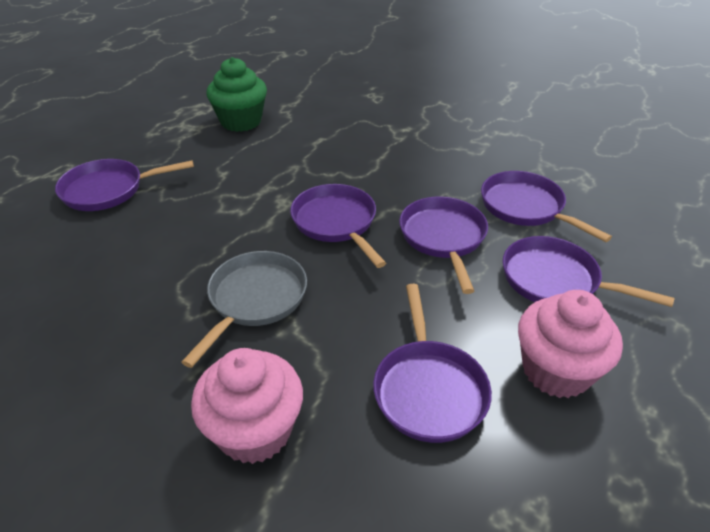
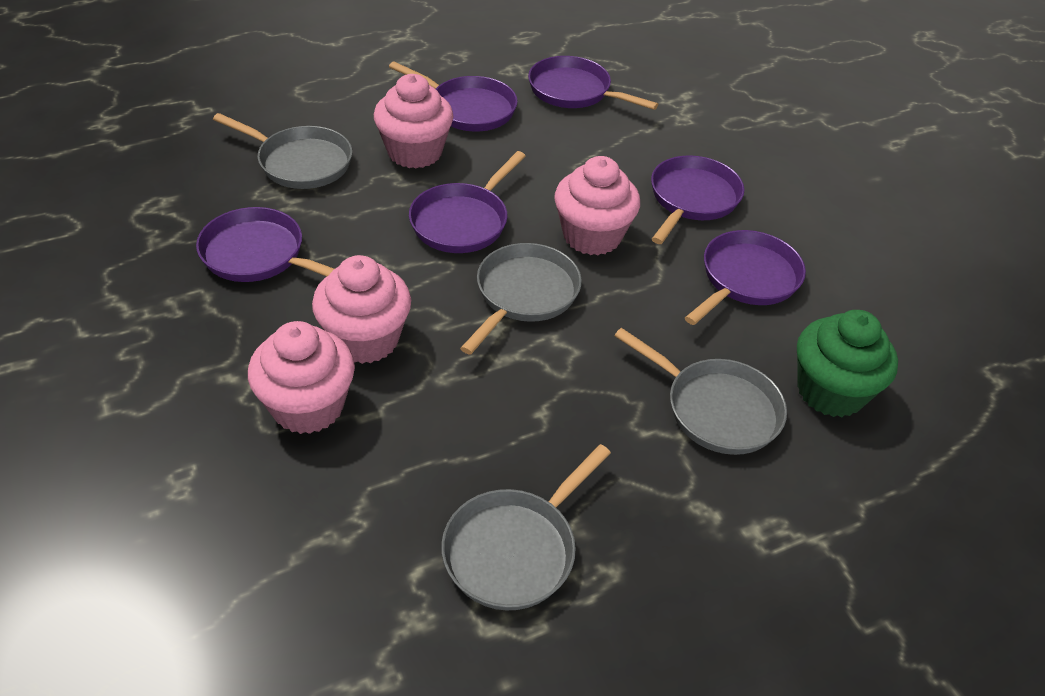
grey pan: 1 -> 4
pink cupcake: 2 -> 4

